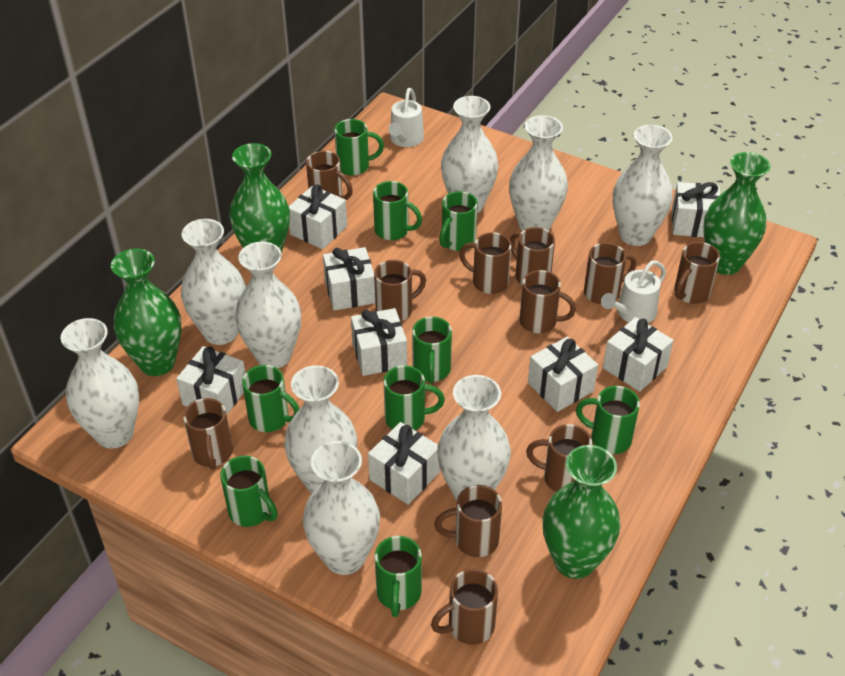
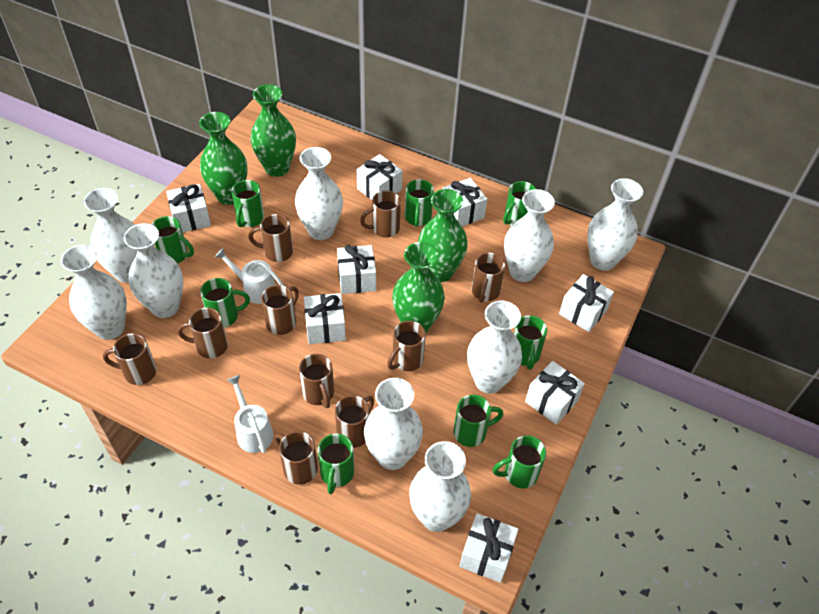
brown mug: 11 -> 10

